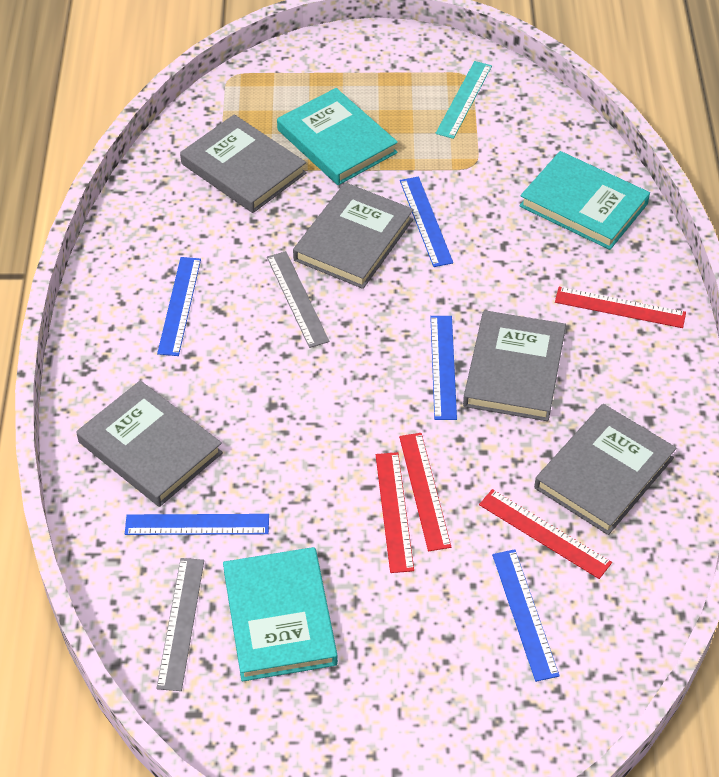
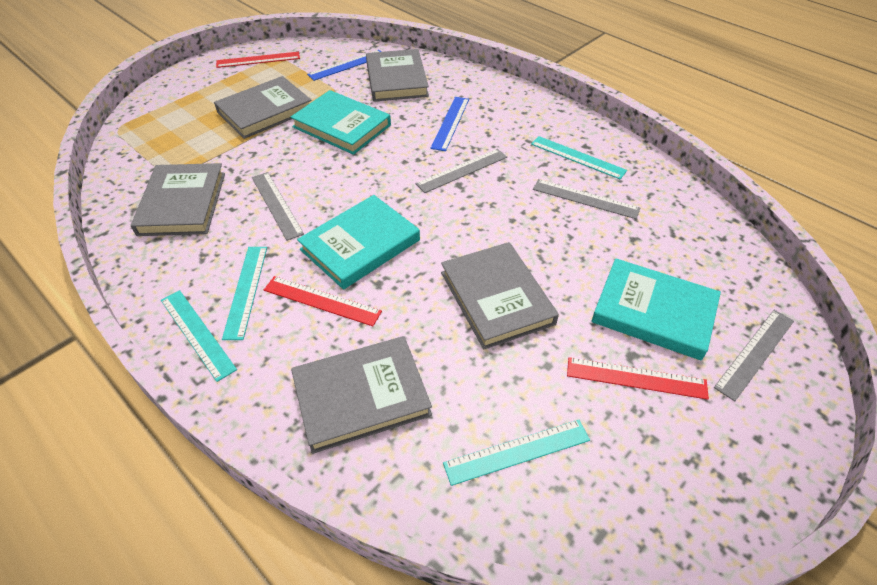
blue ruler: 5 -> 2
grey ruler: 2 -> 4
red ruler: 4 -> 3
turquoise ruler: 1 -> 4

